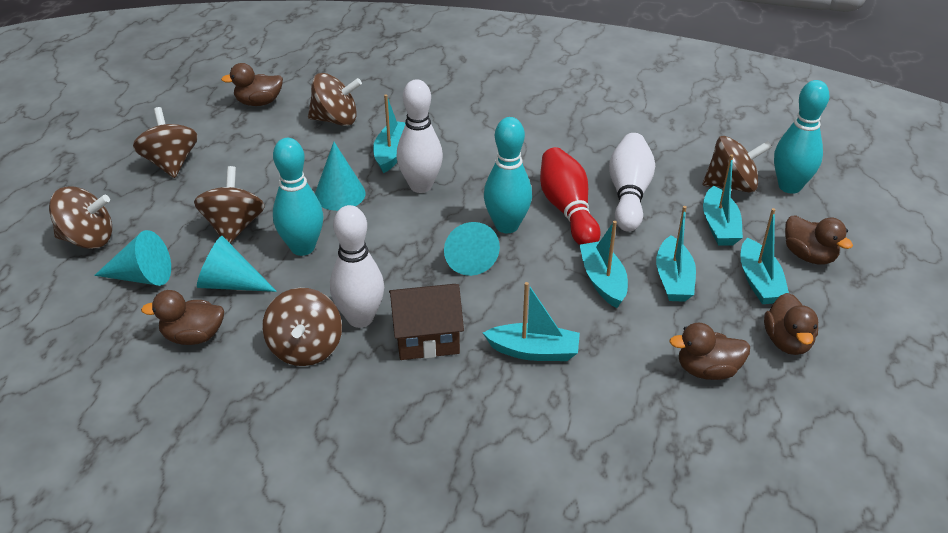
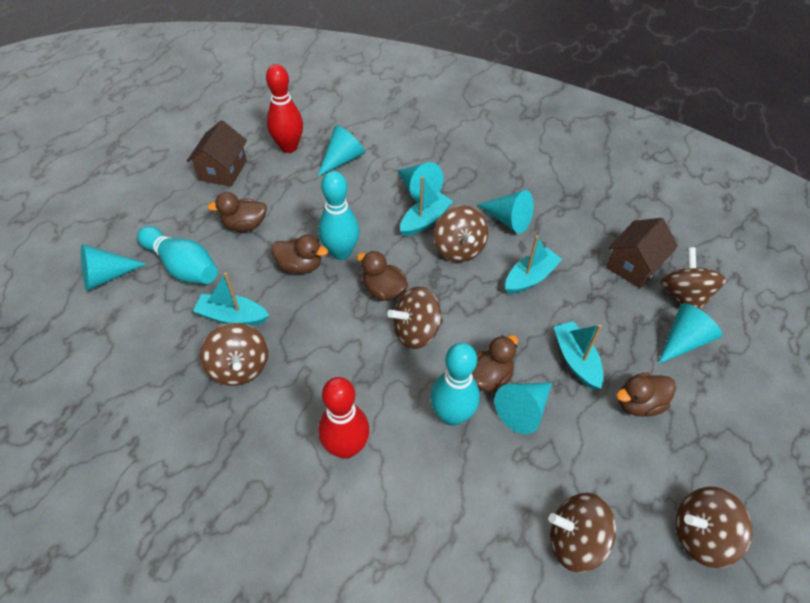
brown house: 1 -> 2
red bowling pin: 1 -> 2
turquoise boat: 6 -> 4
turquoise cone: 4 -> 6
white bowling pin: 3 -> 0

